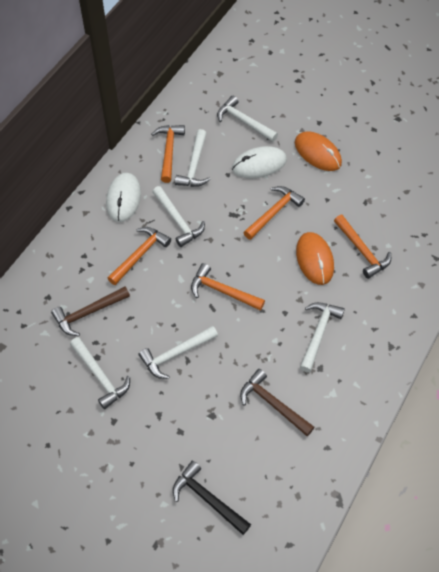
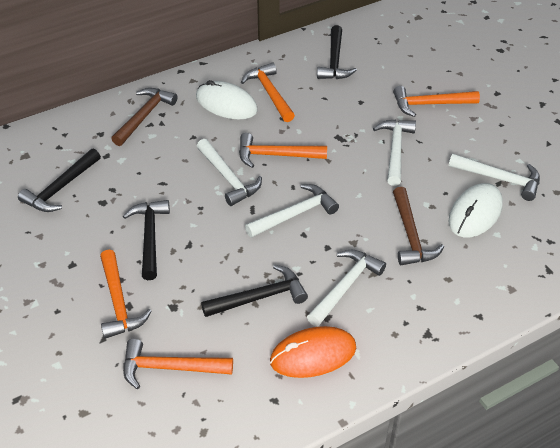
black hammer: 1 -> 4
orange mouse: 2 -> 1
white hammer: 6 -> 5

